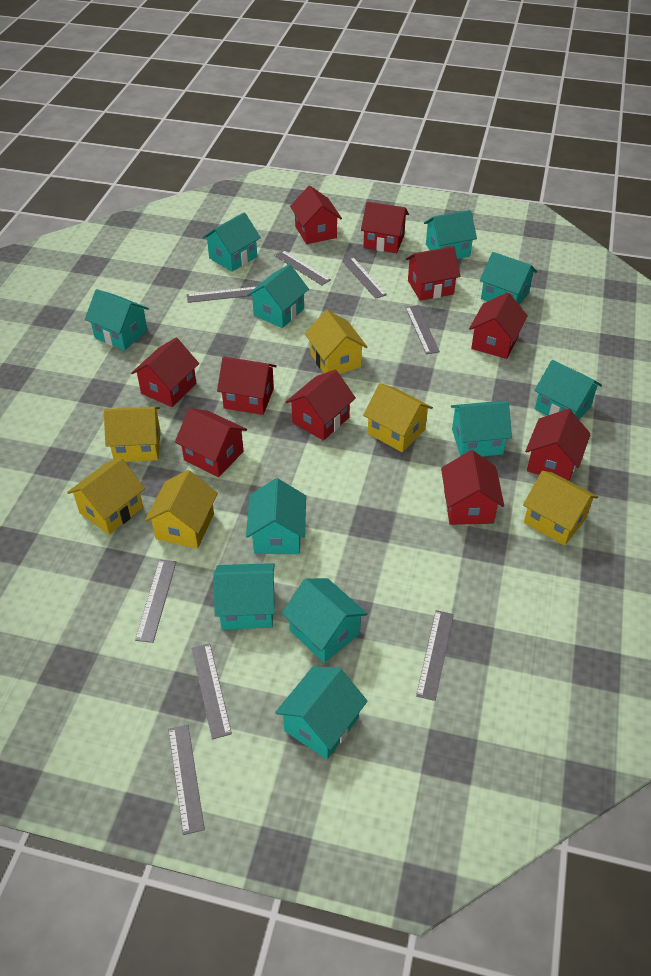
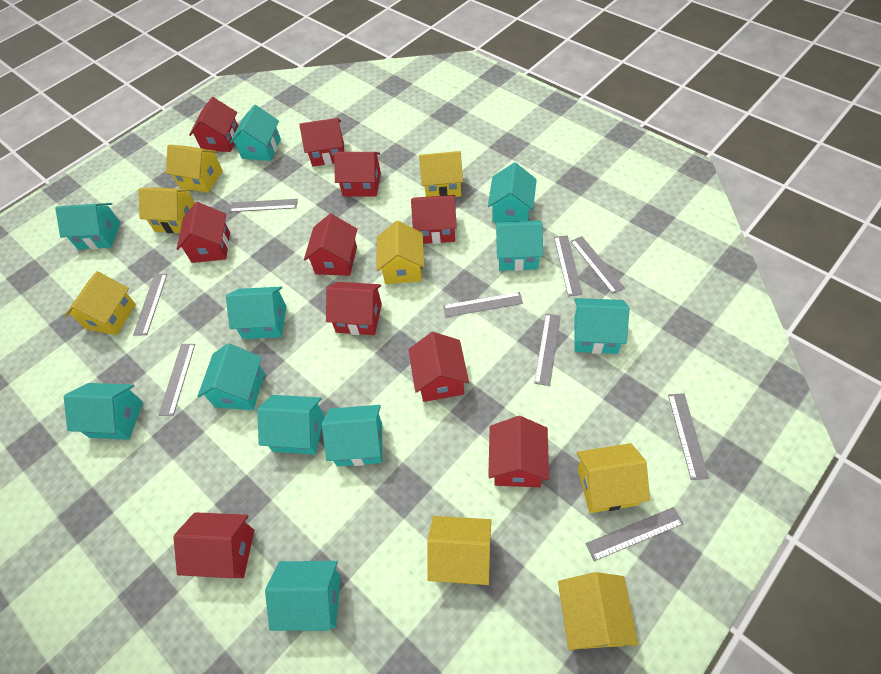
grey ruler: 8 -> 9
yellow house: 6 -> 8

